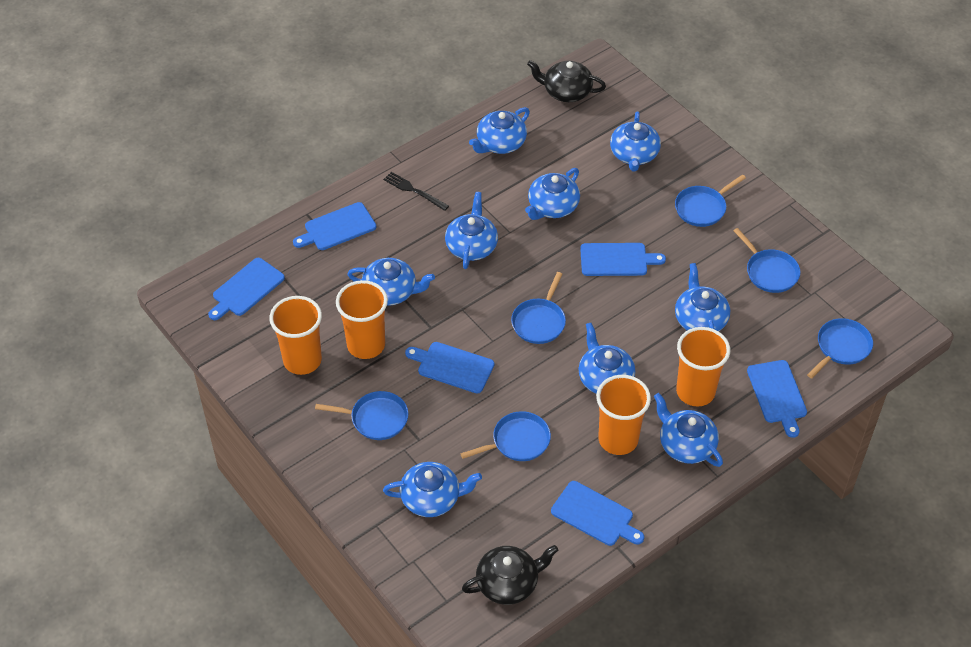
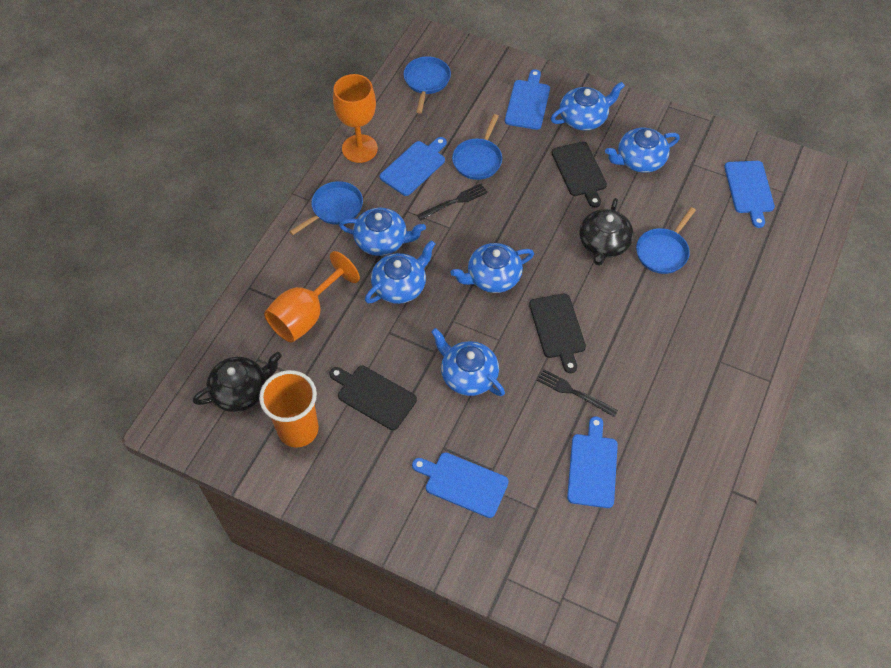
black cutting board: 0 -> 3
black fork: 1 -> 2
blue cutting board: 6 -> 5
blue pan: 6 -> 4
blue teapot: 9 -> 6
orange cup: 4 -> 1
orange goblet: 0 -> 2

